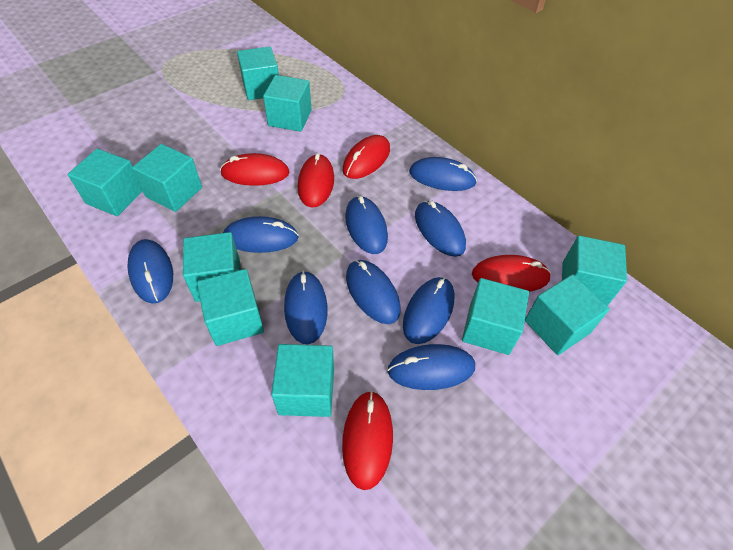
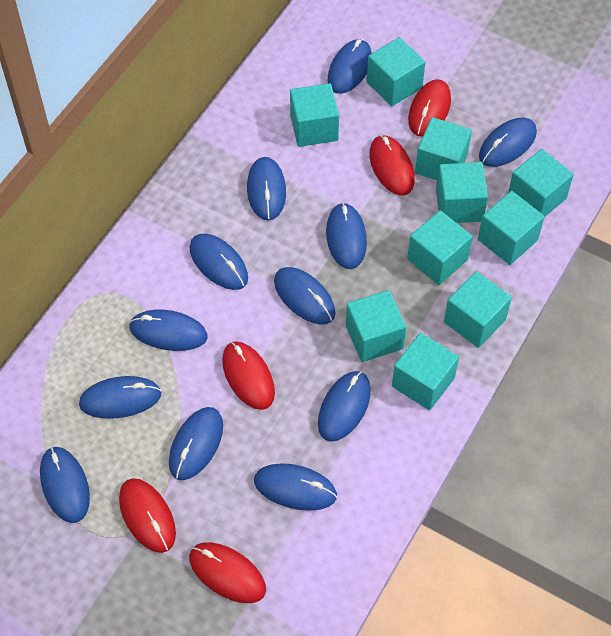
blue mouse: 9 -> 12

